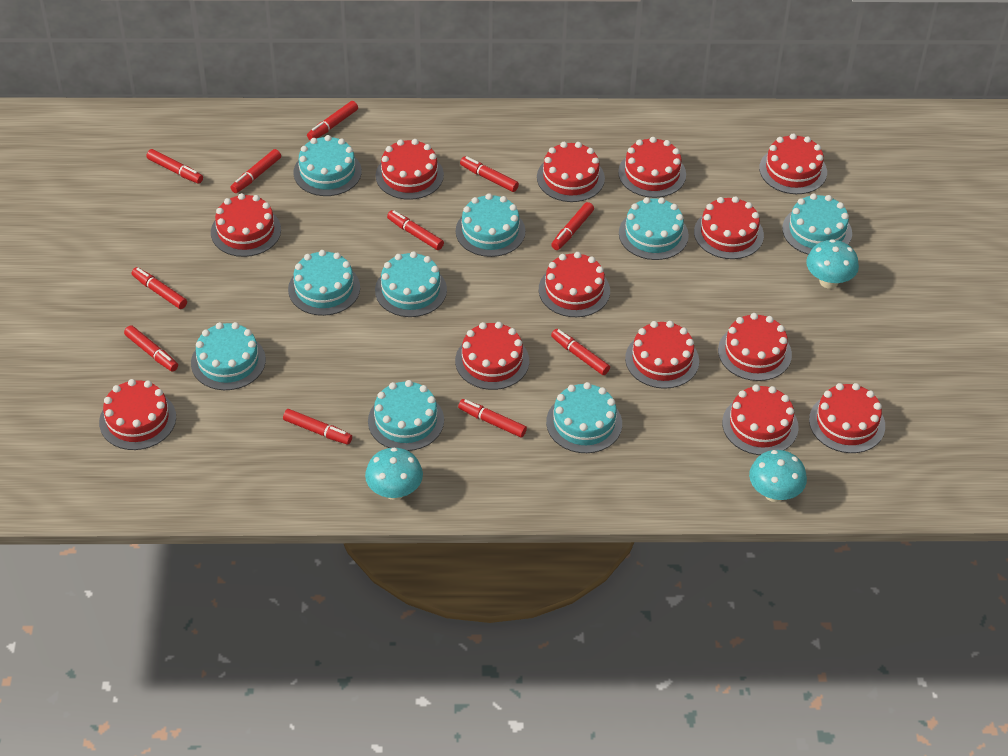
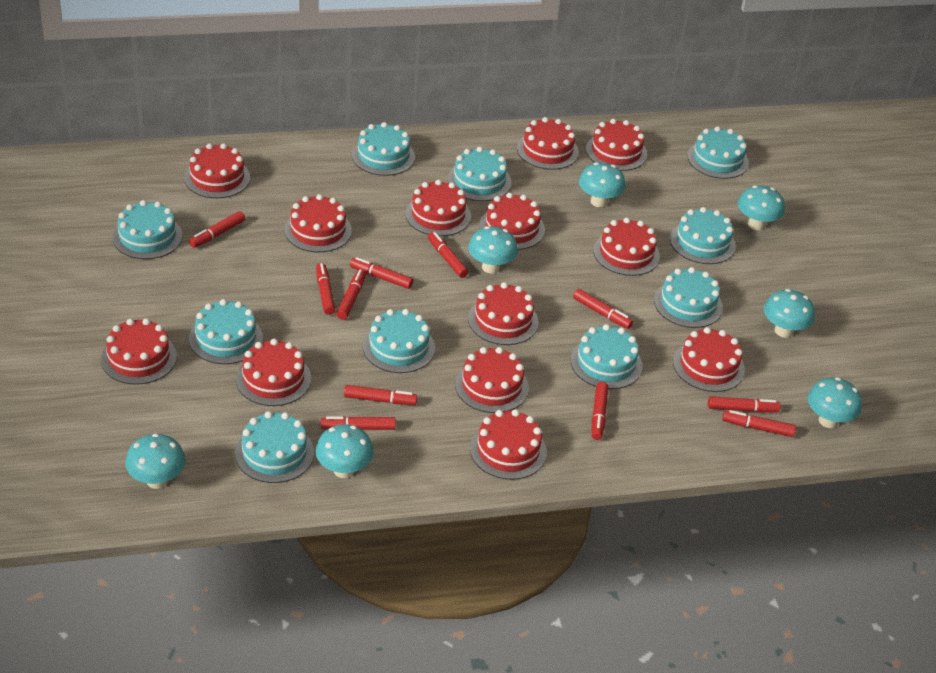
turquoise cake: 9 -> 10
turquoise mushroom: 3 -> 7

